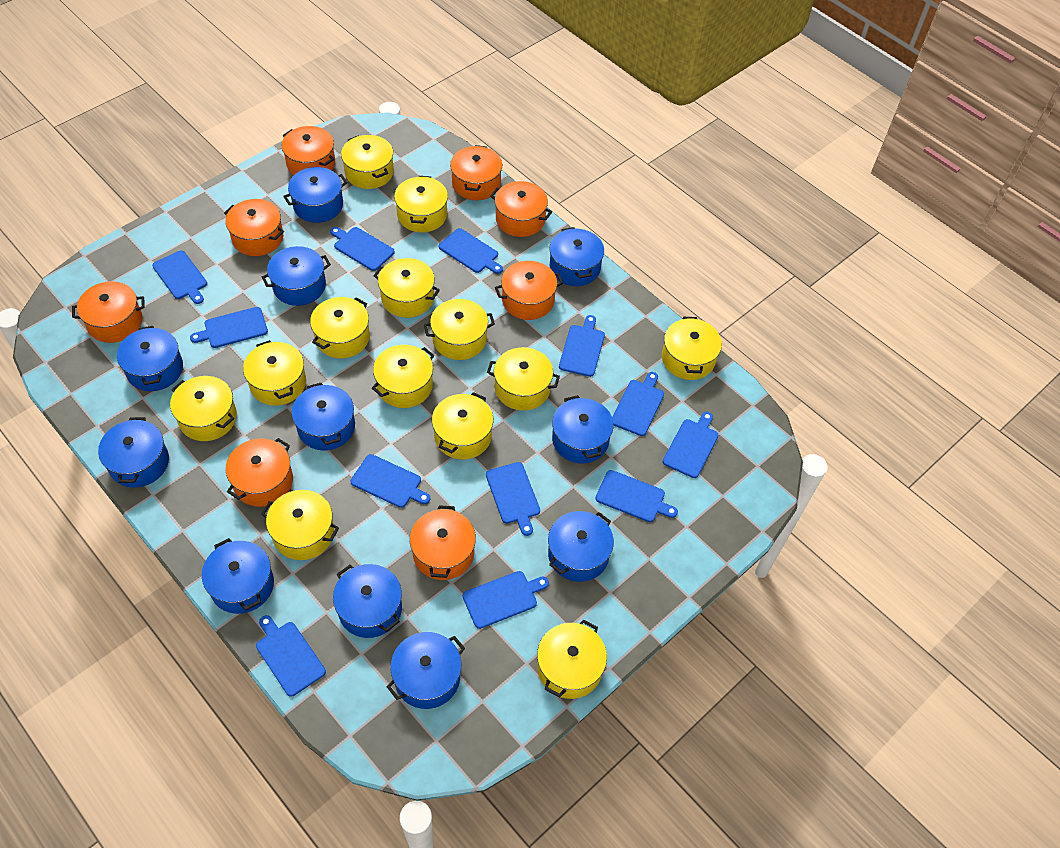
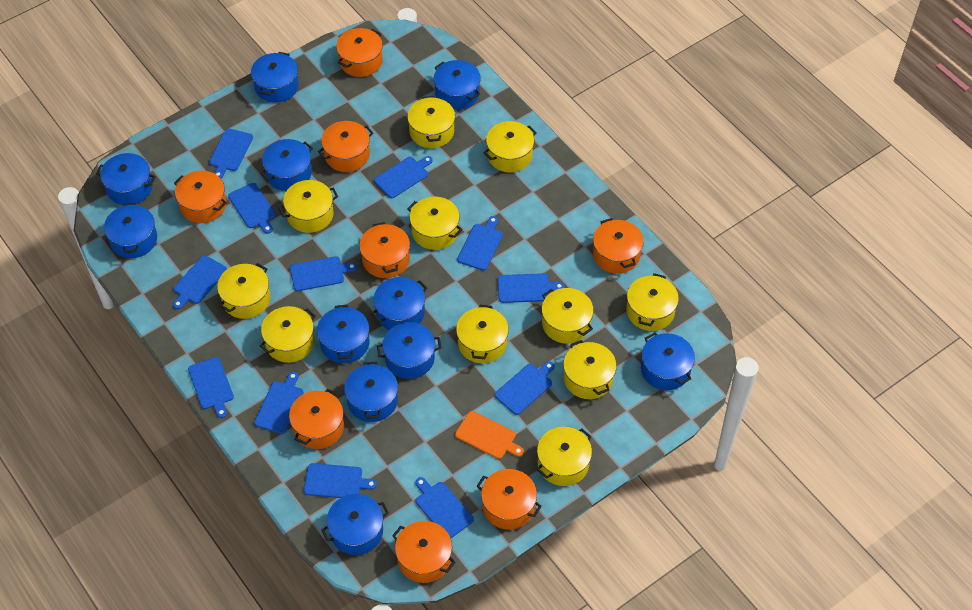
orange cutting board: 0 -> 1
yellow pot: 13 -> 11

